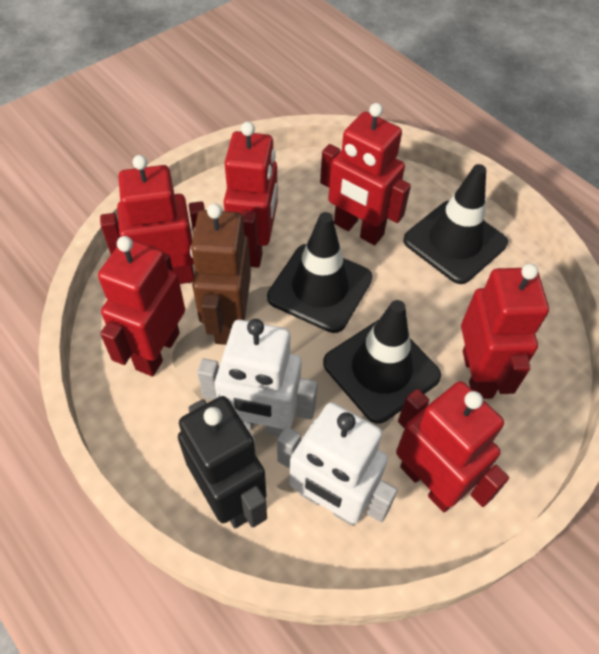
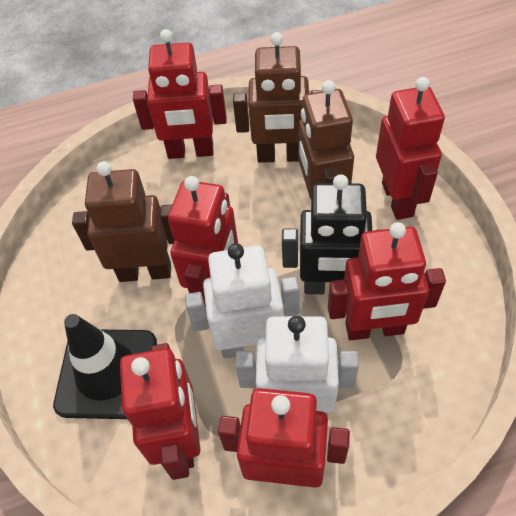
black traffic cone: 3 -> 1
brown robot: 1 -> 3

